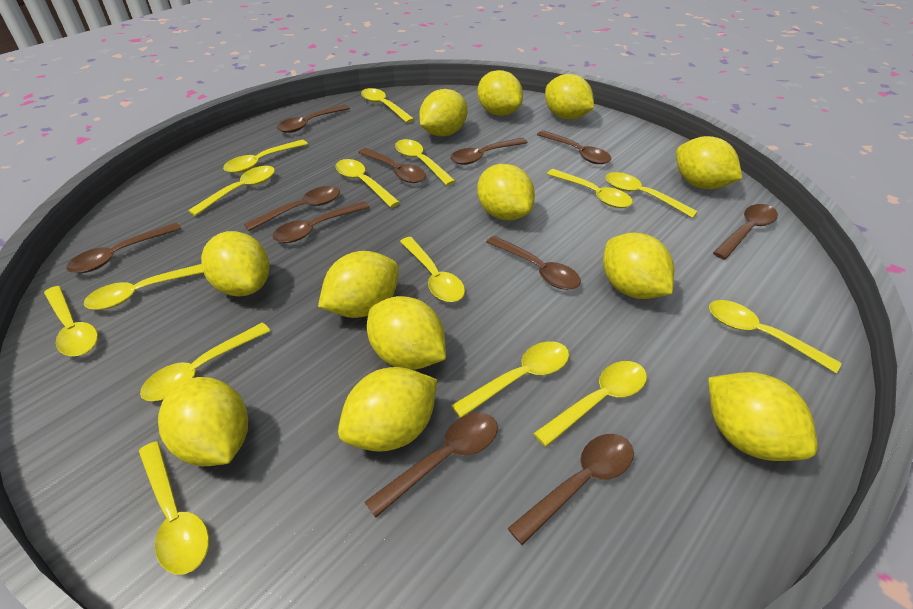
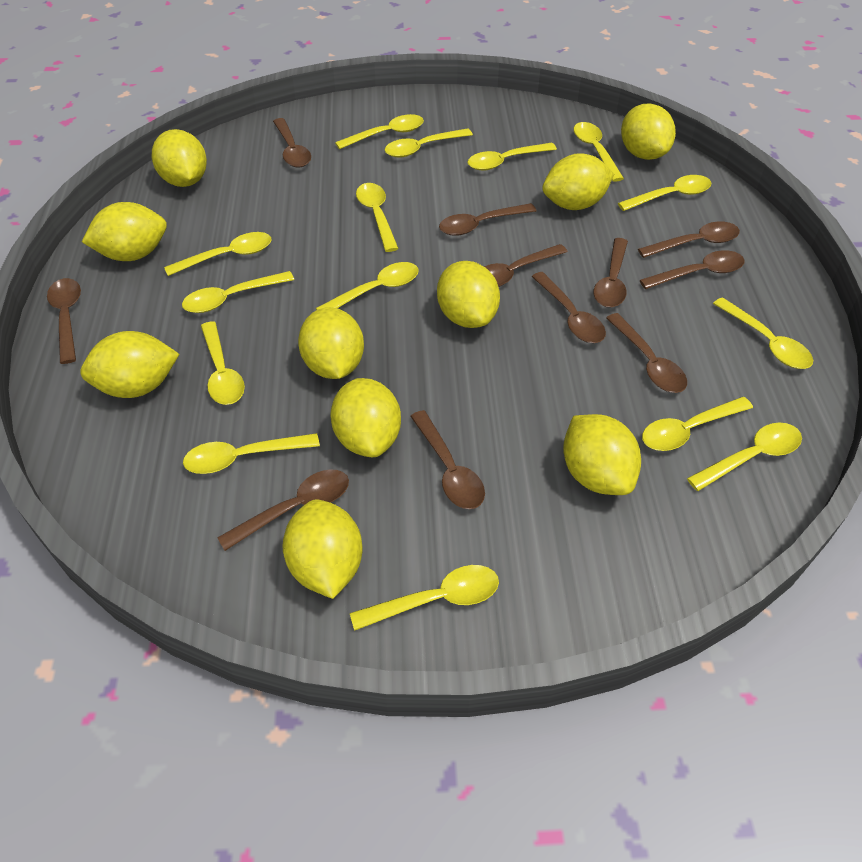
yellow lemon: 12 -> 10

